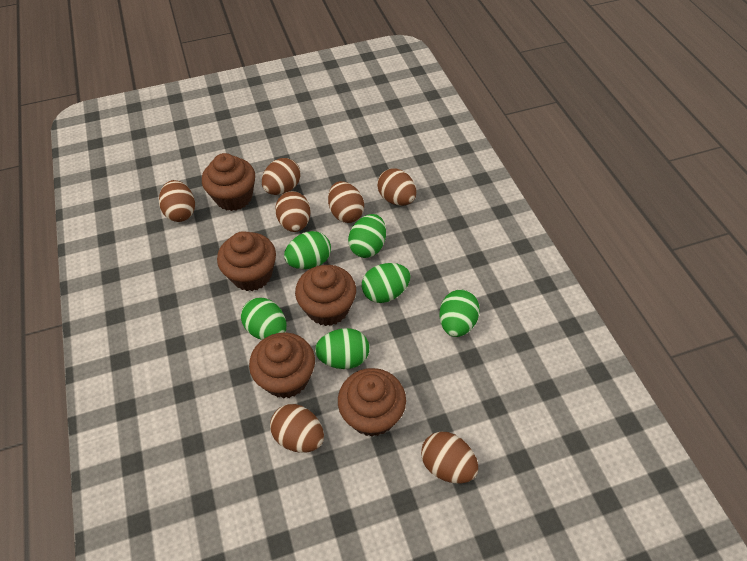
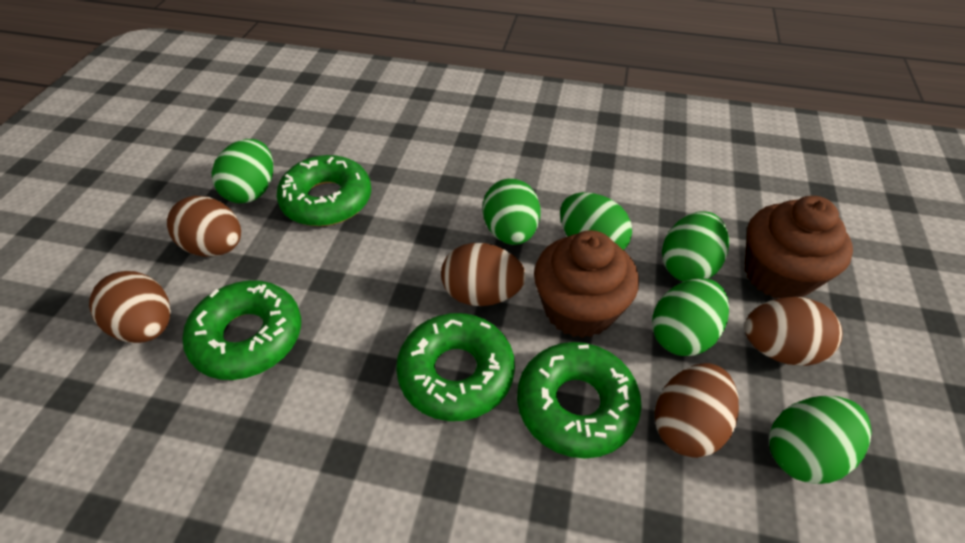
brown cupcake: 5 -> 2
brown egg: 7 -> 5
green donut: 0 -> 4

